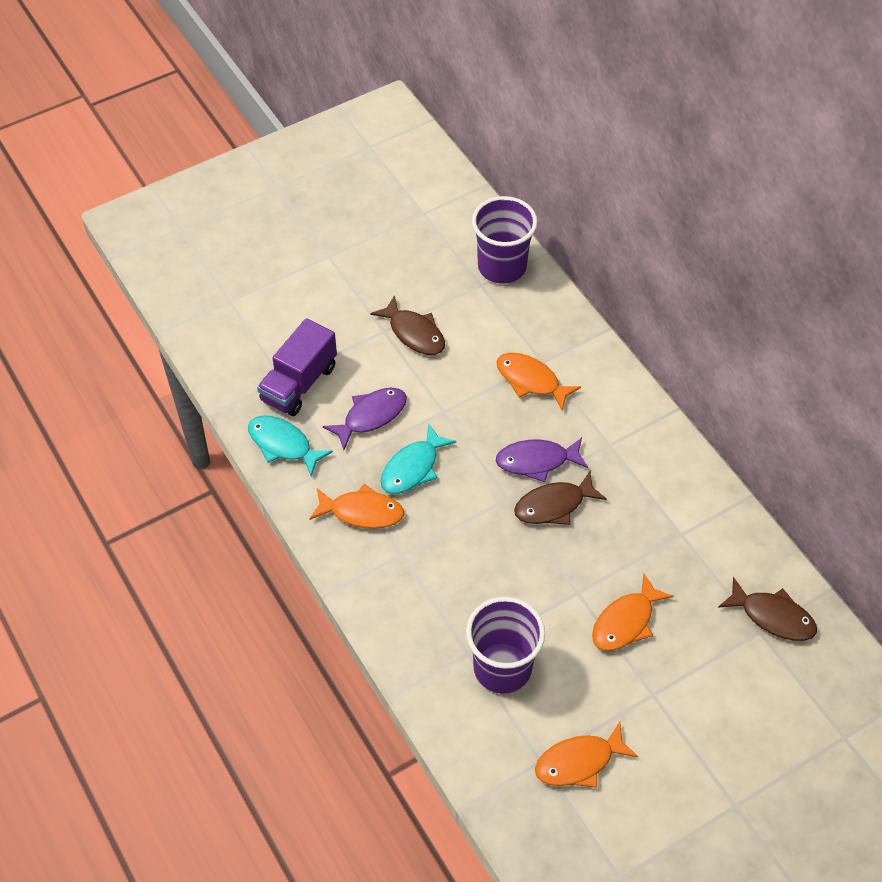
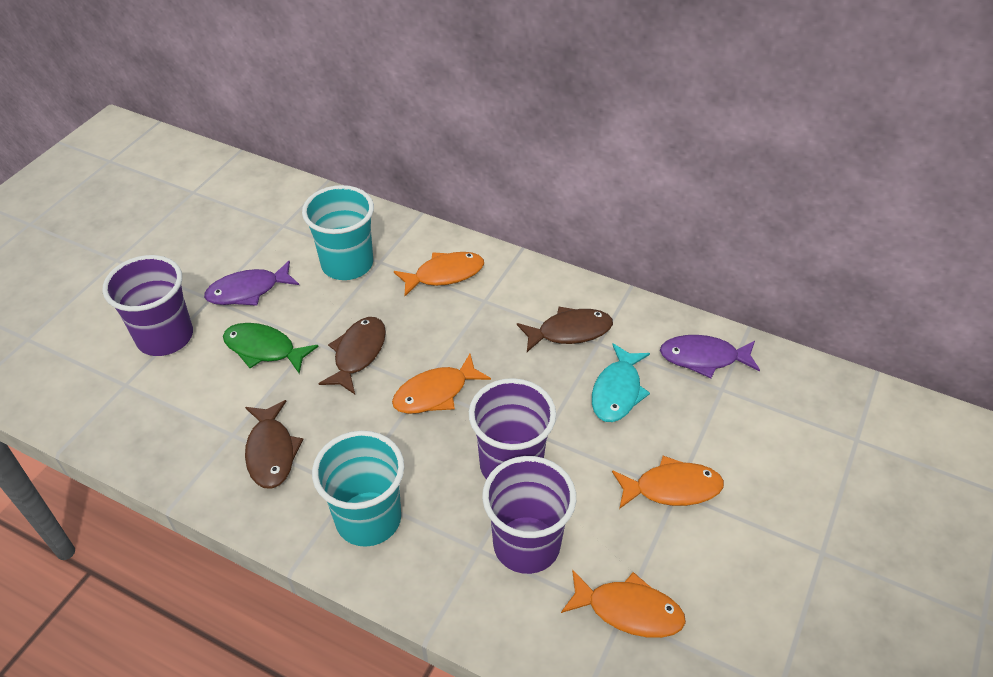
green fish: 0 -> 1
purple cup: 2 -> 3
purple truck: 1 -> 0
turquoise cup: 0 -> 2
turquoise fish: 2 -> 1

